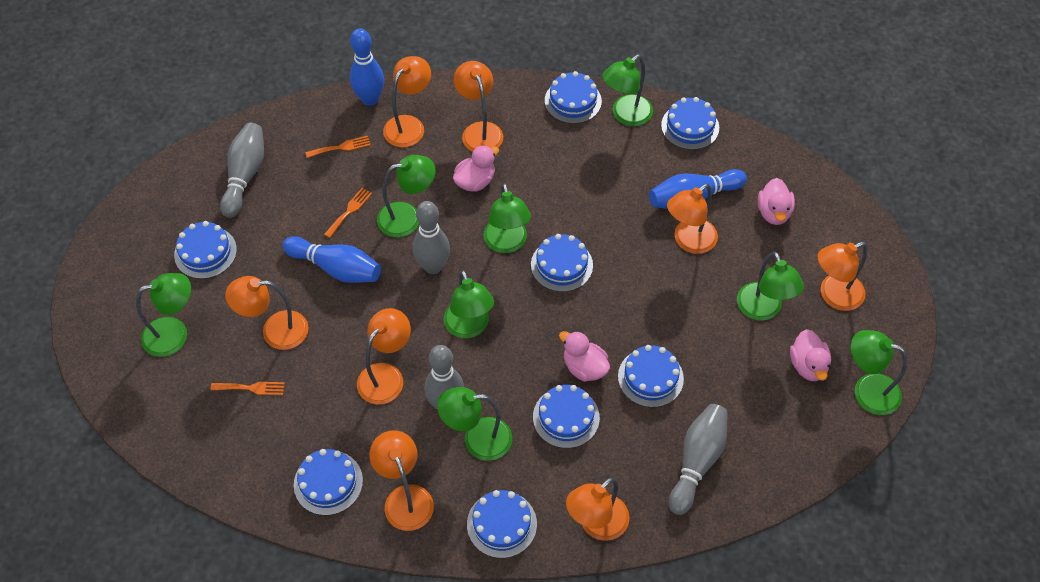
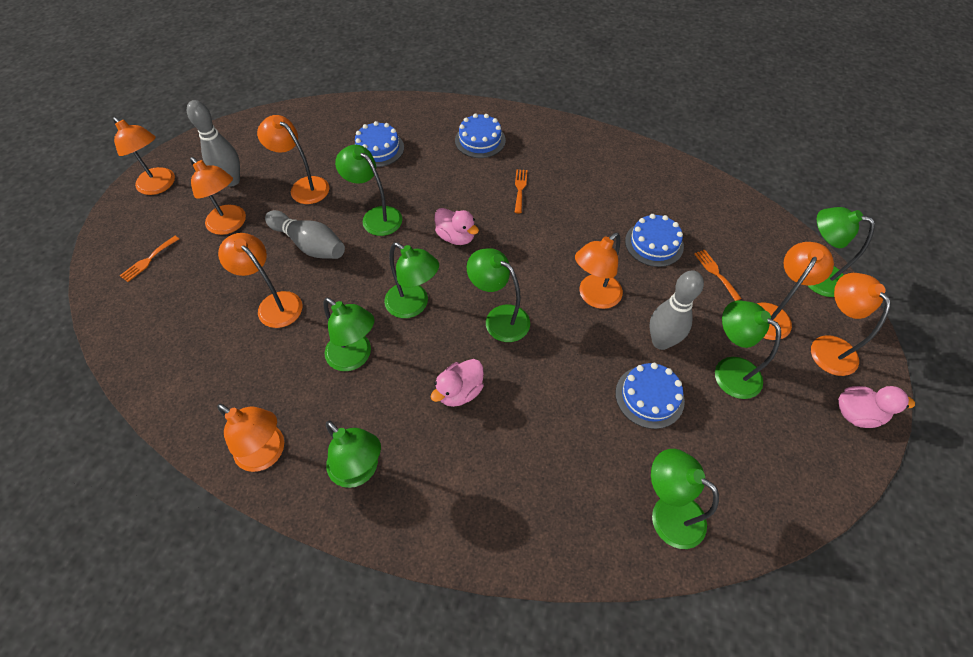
blue bowling pin: 3 -> 0
blue cake: 8 -> 4
grey bowling pin: 4 -> 3
pink duck: 4 -> 3

